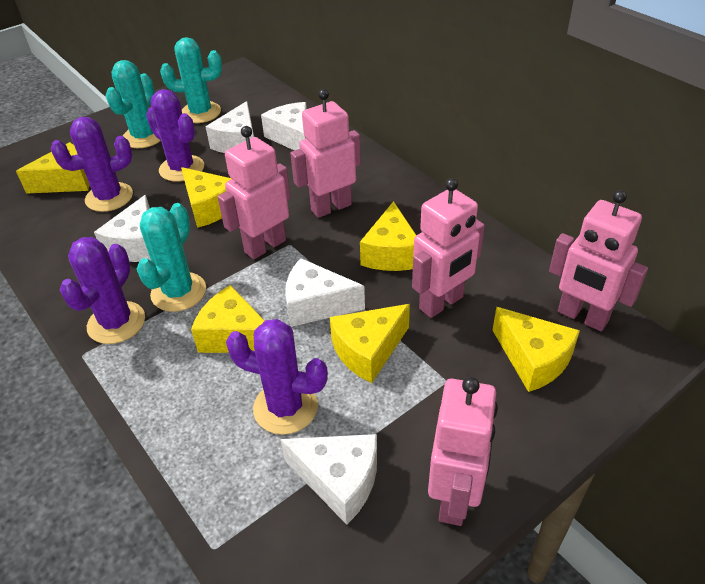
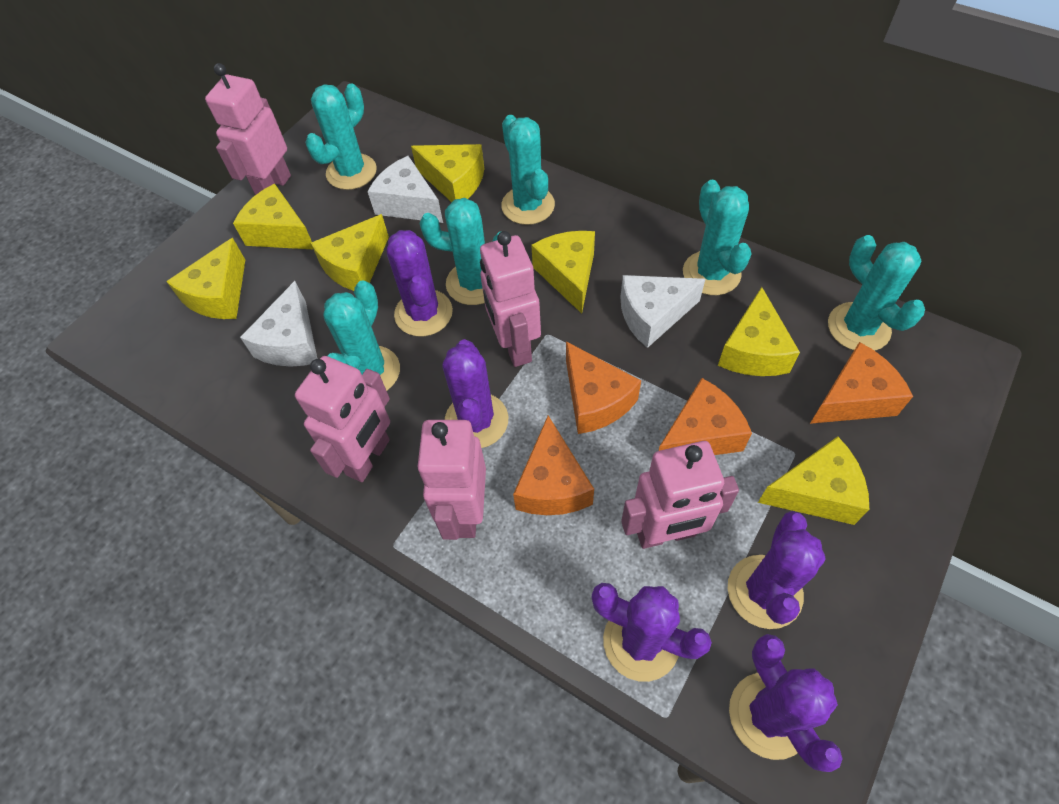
orange cheese: 0 -> 4
purple cactus: 4 -> 5
turquoise cactus: 3 -> 6
white cheese: 5 -> 3
yellow cheese: 6 -> 7

